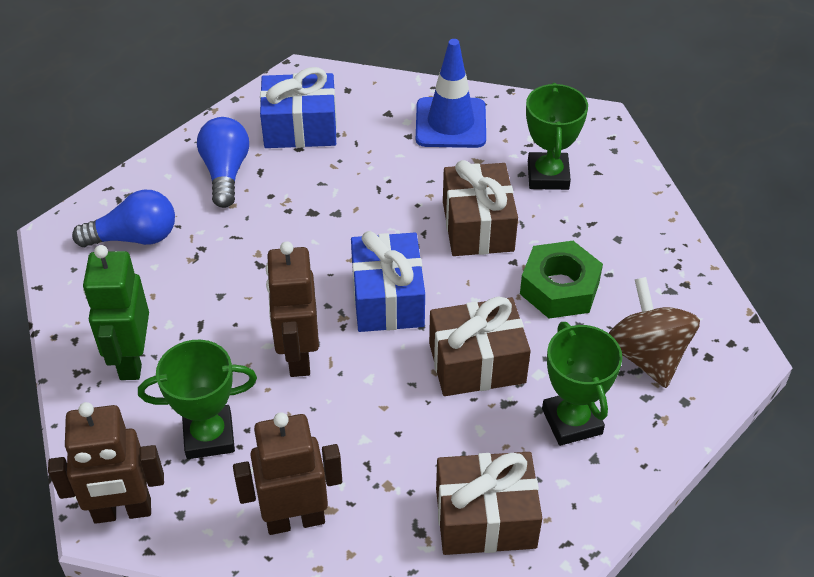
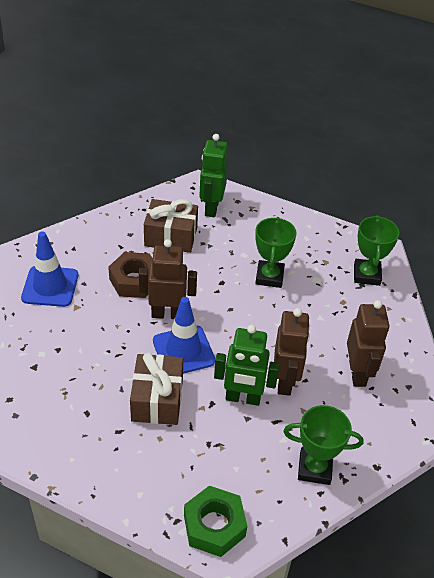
blue gift: 2 -> 0
blue light bulb: 2 -> 0
blue traffic cone: 1 -> 2
brown gift: 3 -> 2
brown nut: 0 -> 1
brown spinning top: 1 -> 0
green robot: 1 -> 2

